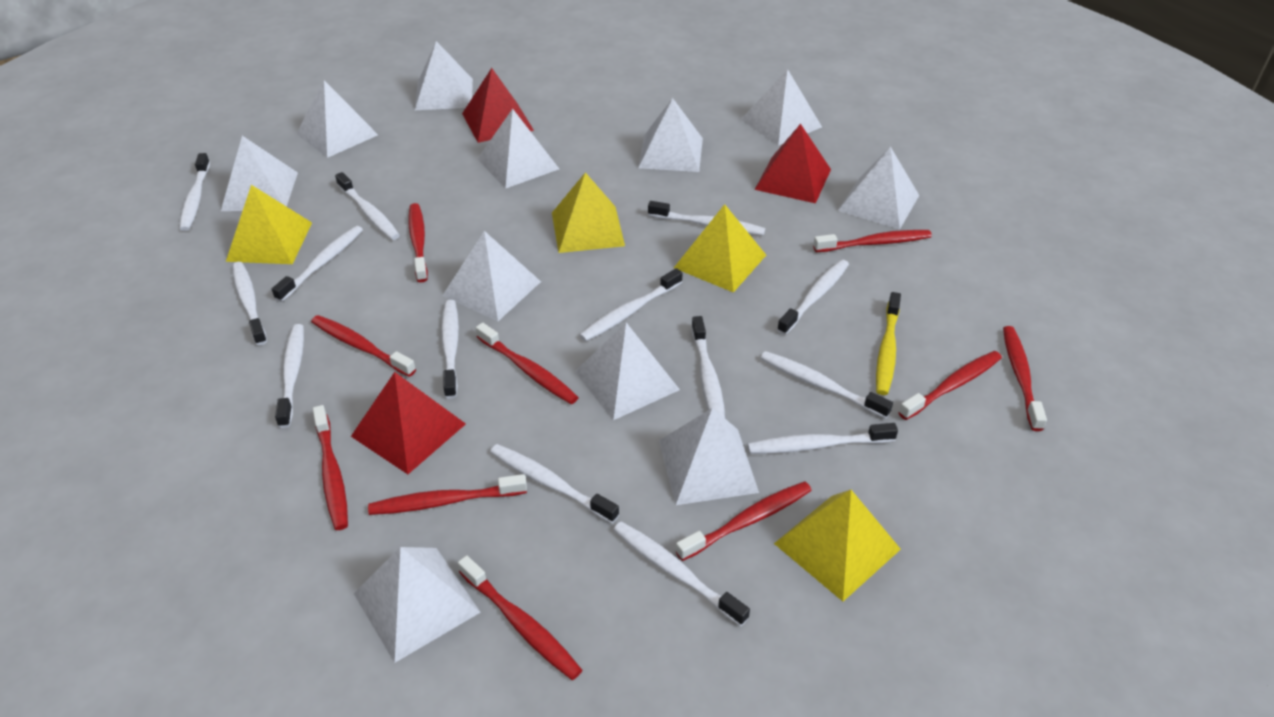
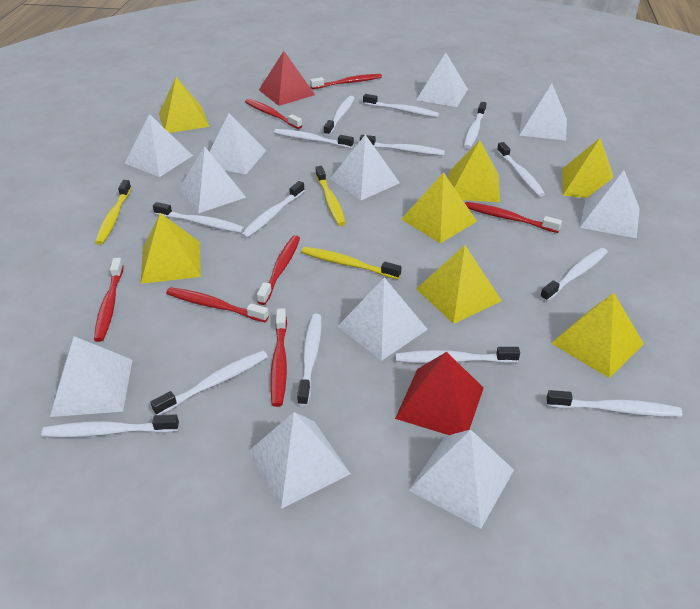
red pyramid: 3 -> 2
red toothbrush: 10 -> 7
yellow pyramid: 4 -> 7
yellow toothbrush: 1 -> 3

